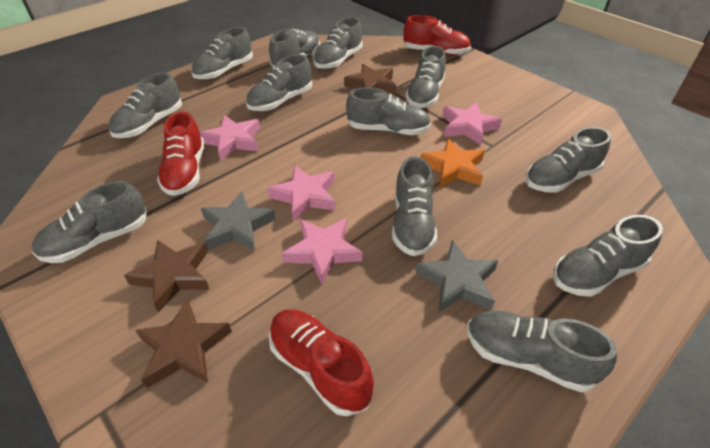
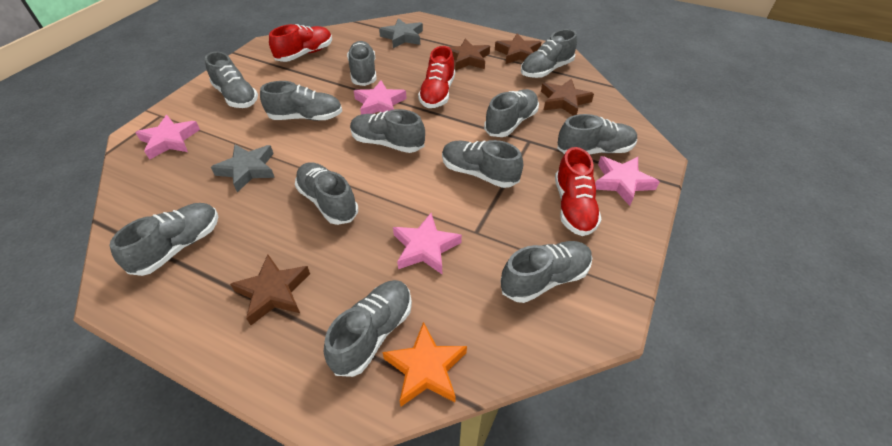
brown star: 3 -> 4

